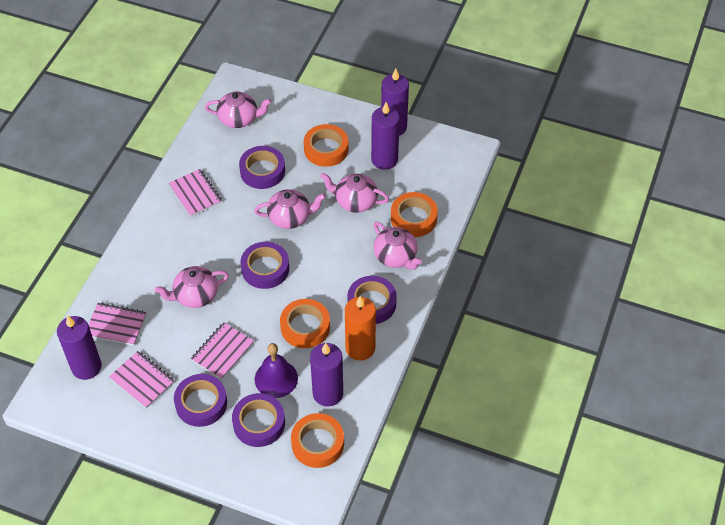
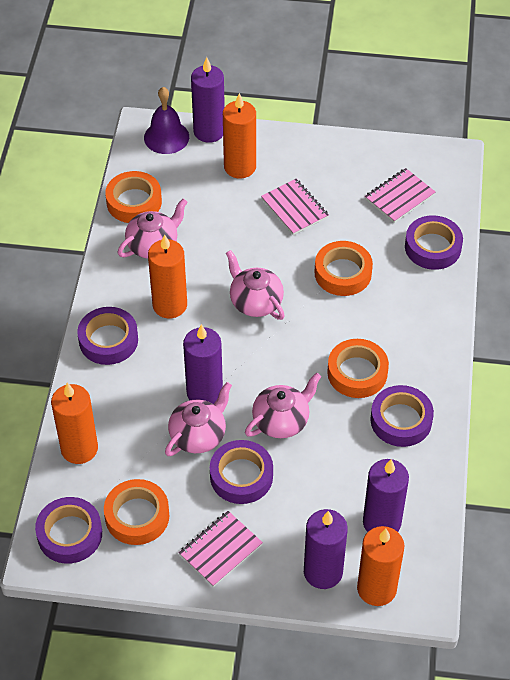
orange candle: 1 -> 4
pink notebook: 4 -> 3
pink teapot: 5 -> 4

